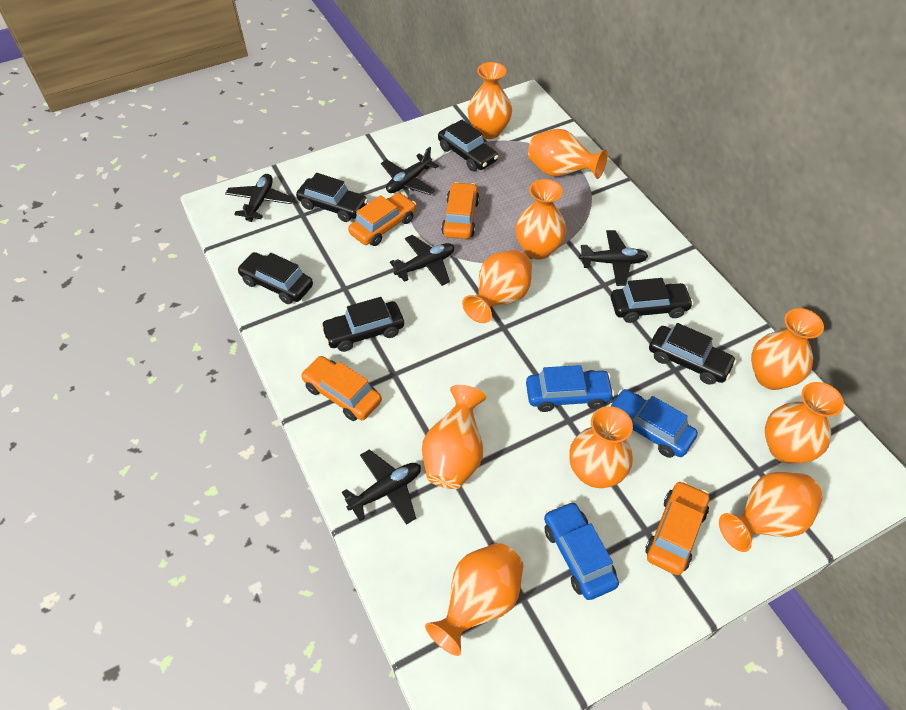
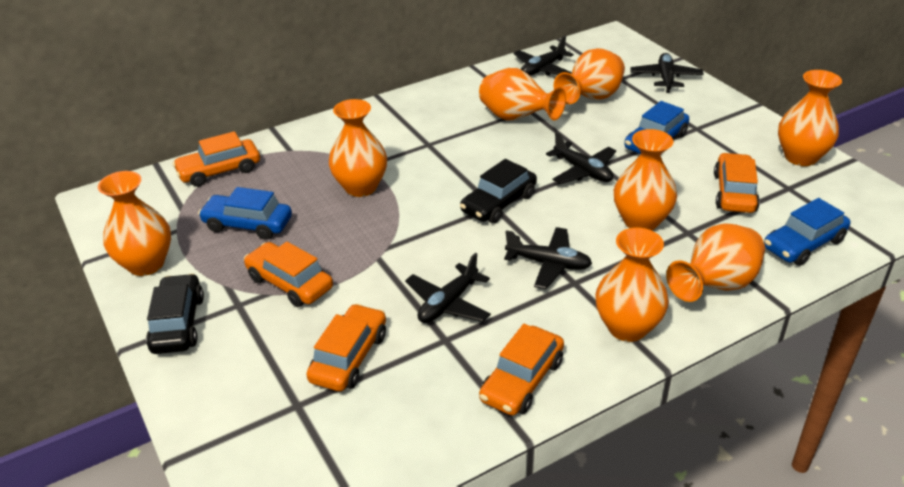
black car: 6 -> 2
orange car: 4 -> 5
orange vase: 10 -> 8

